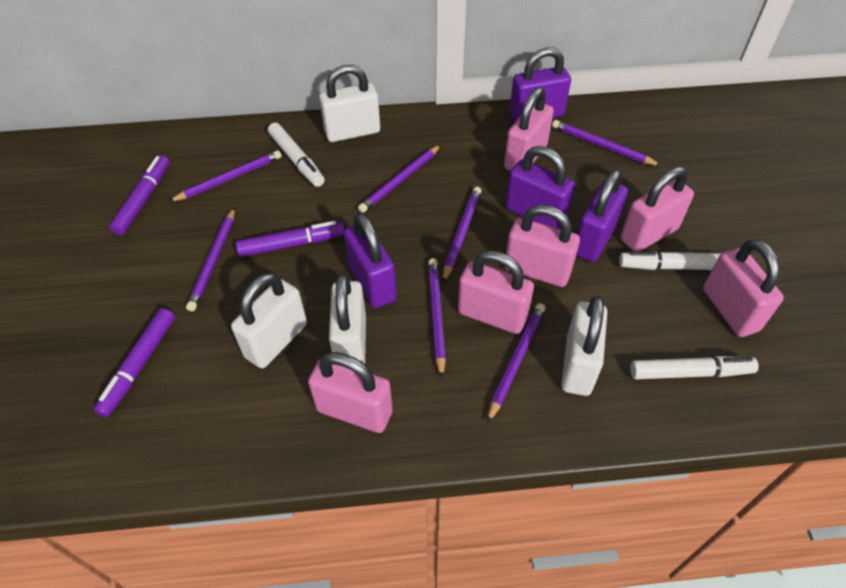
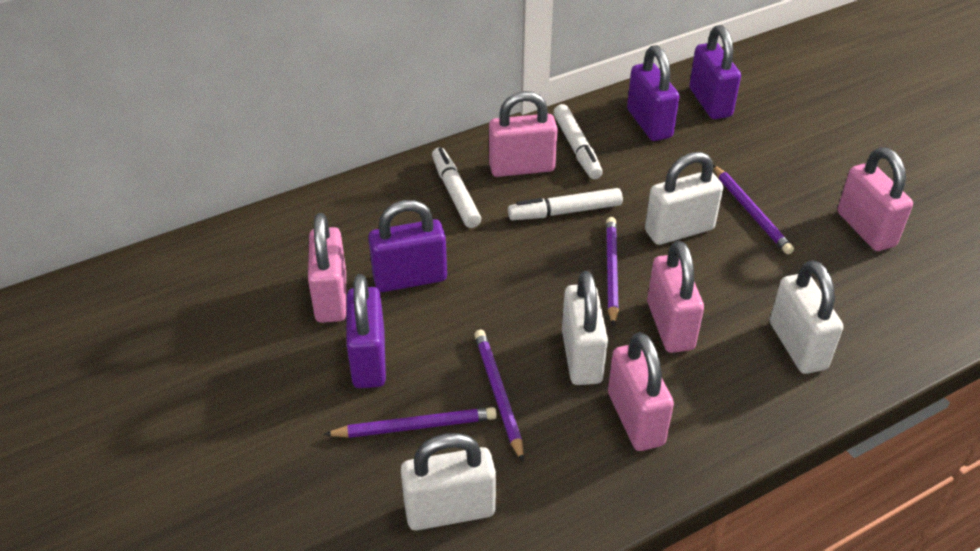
pink padlock: 6 -> 5
purple marker: 3 -> 0
purple pencil: 7 -> 4

